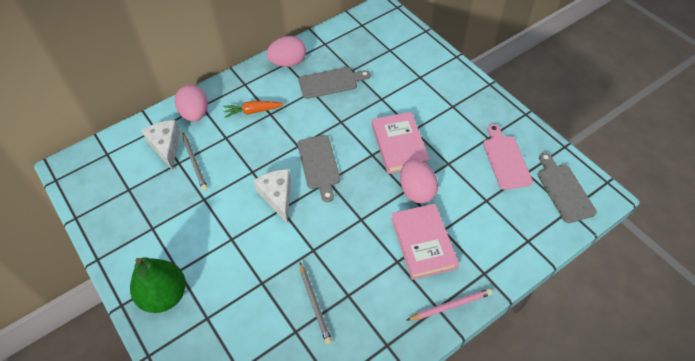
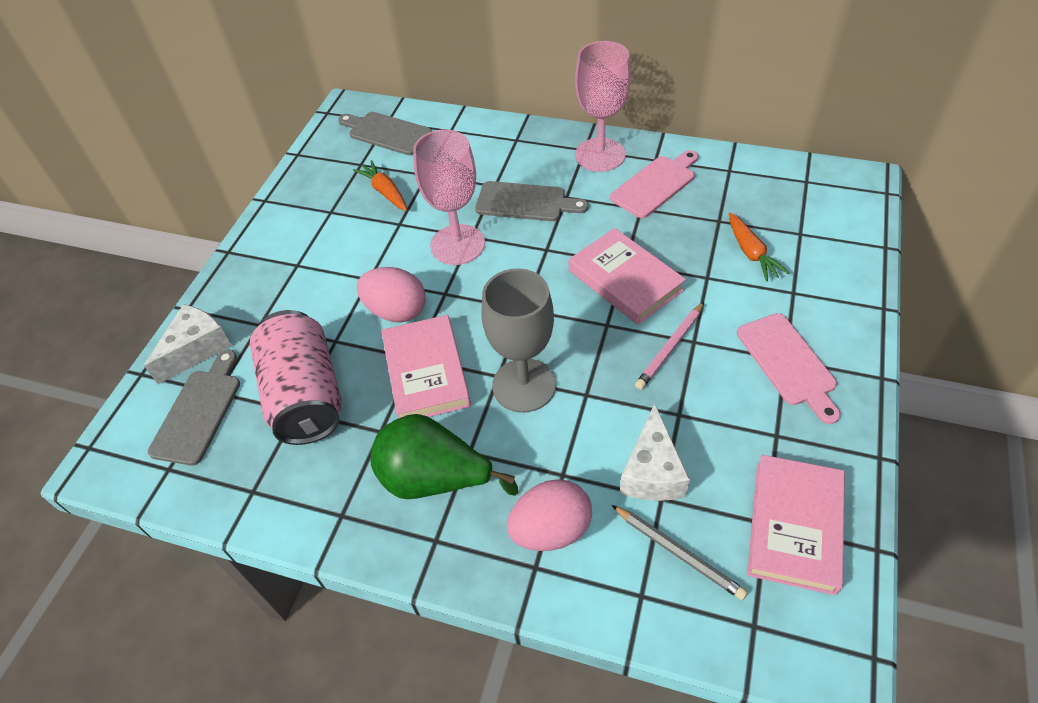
grey goblet: 0 -> 1
grey pencil: 2 -> 1
orange carrot: 1 -> 2
pink book: 2 -> 3
pink can: 0 -> 1
pink cutting board: 1 -> 2
pink egg: 3 -> 2
pink goblet: 0 -> 2

